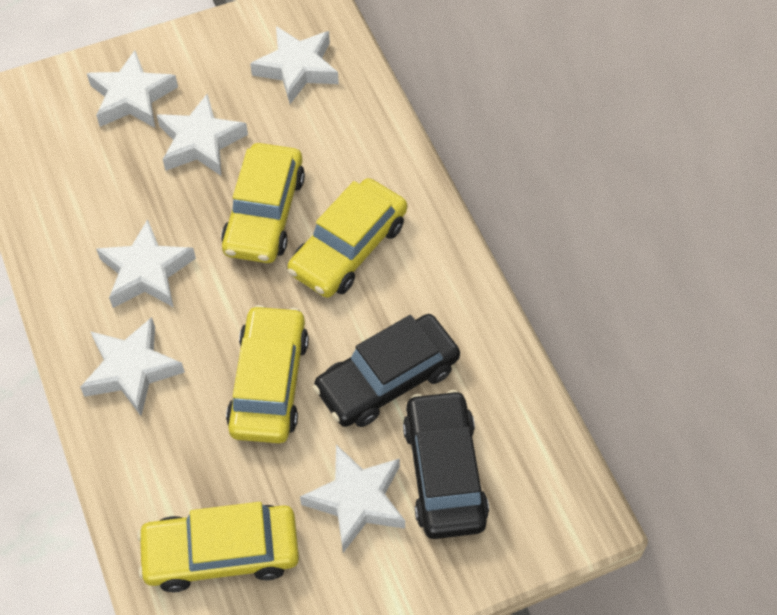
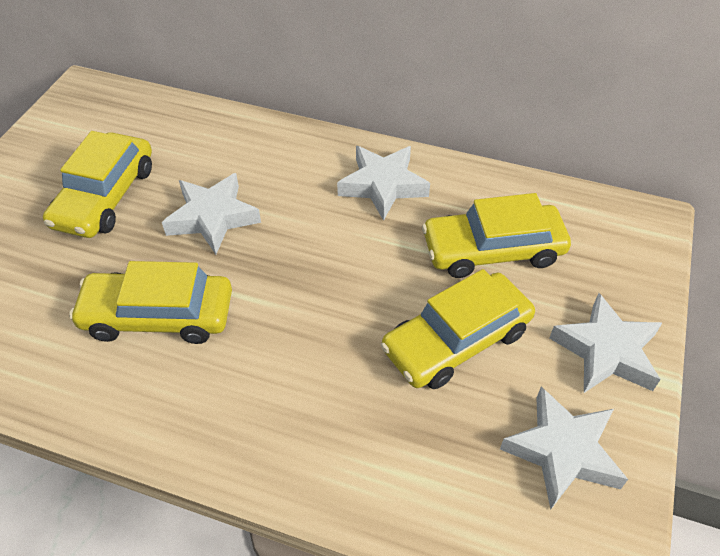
black car: 2 -> 0
white star: 6 -> 4

